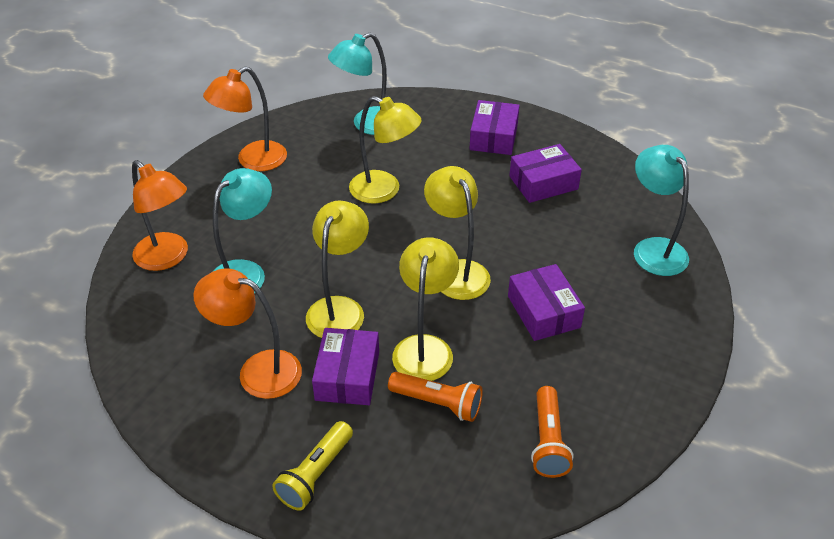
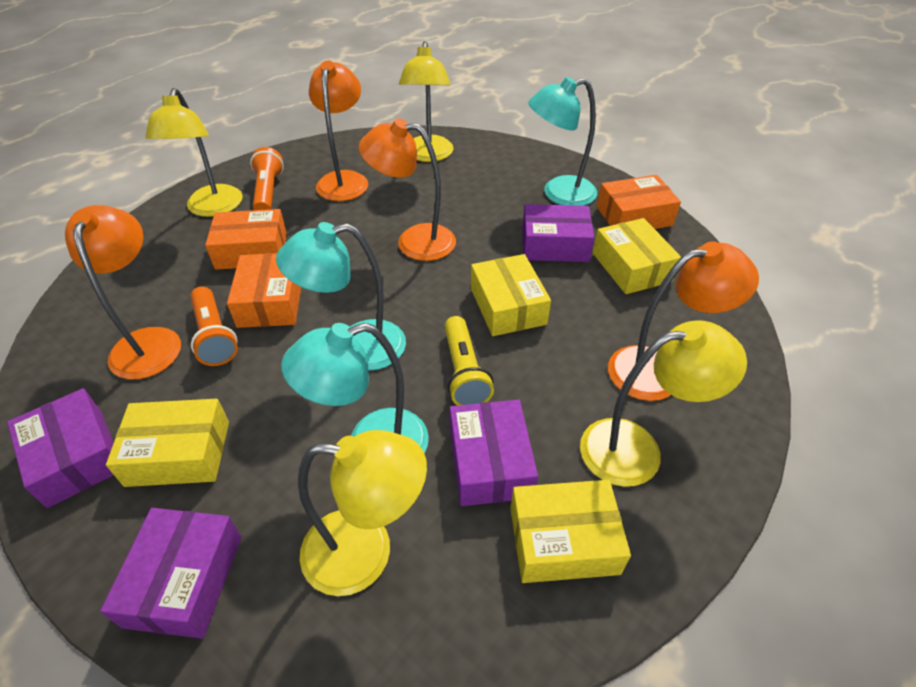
orange box: 0 -> 3
orange lamp: 3 -> 4
yellow box: 0 -> 4

